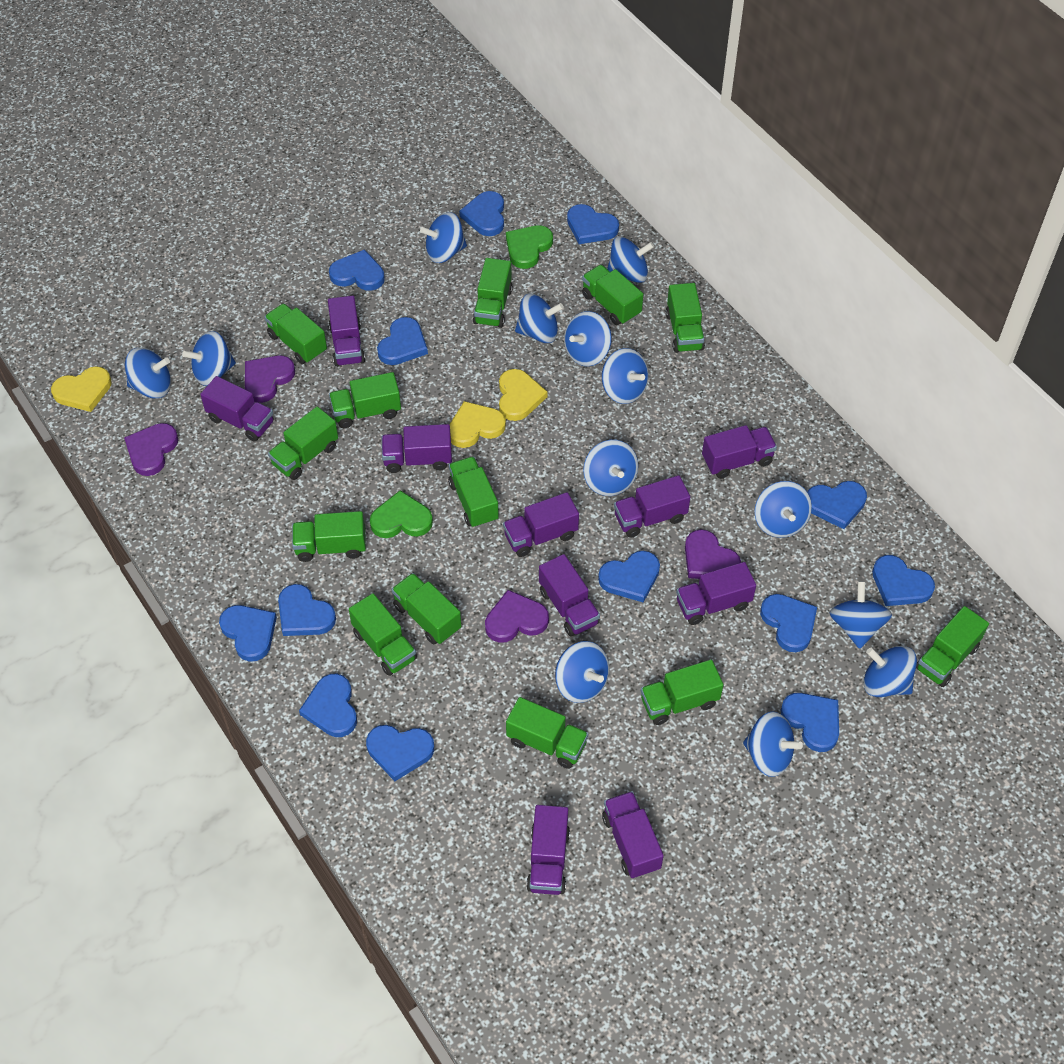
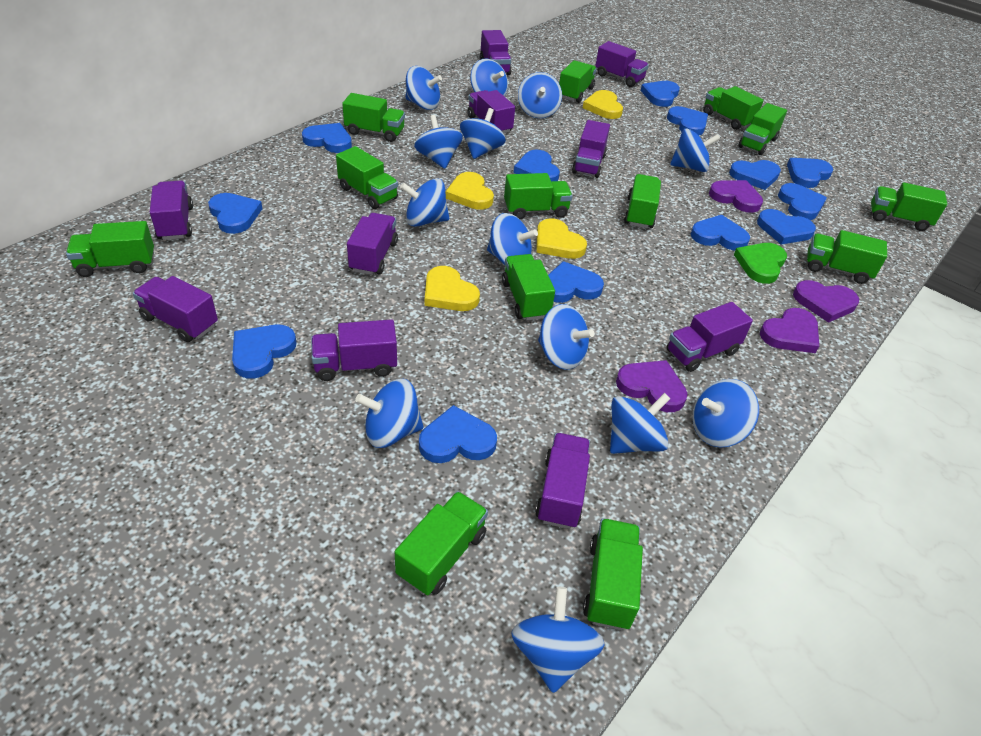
green heart: 2 -> 1
yellow heart: 3 -> 4

